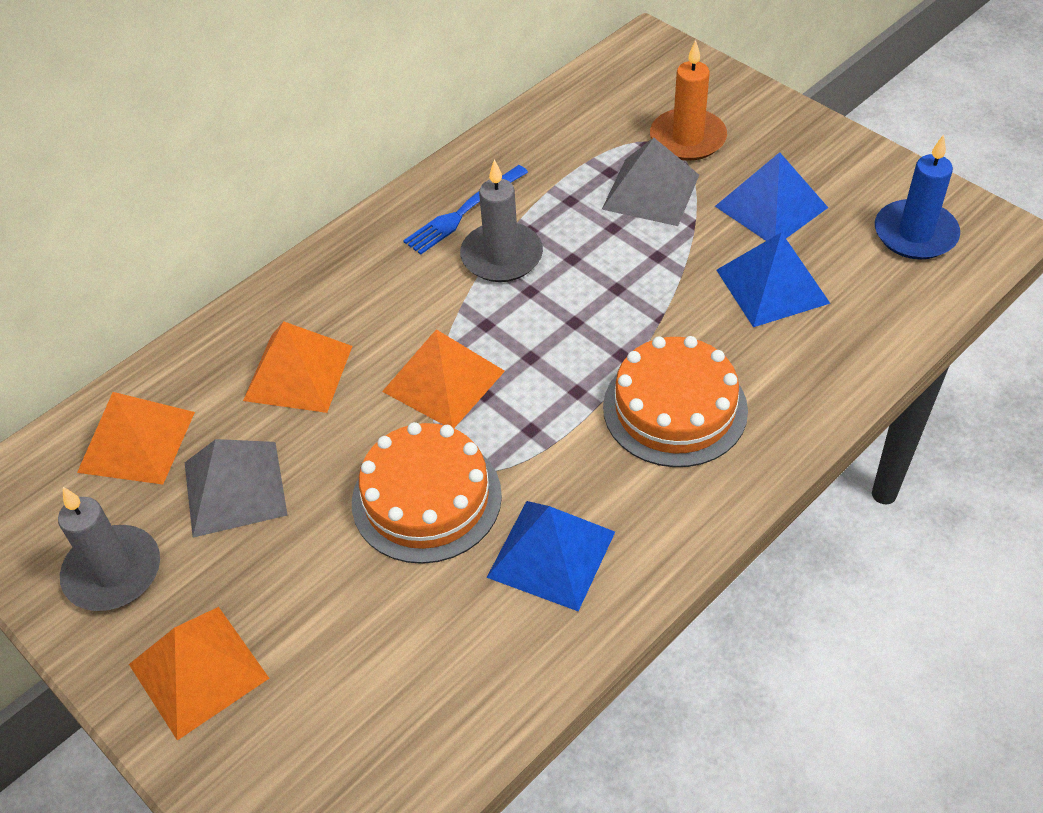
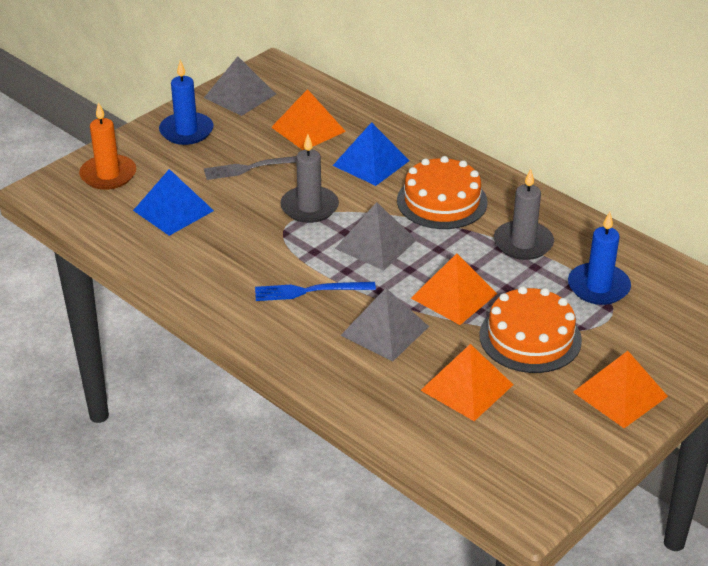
blue candle: 1 -> 2
blue pyramid: 3 -> 2
grey fork: 0 -> 1
grey pyramid: 2 -> 3

